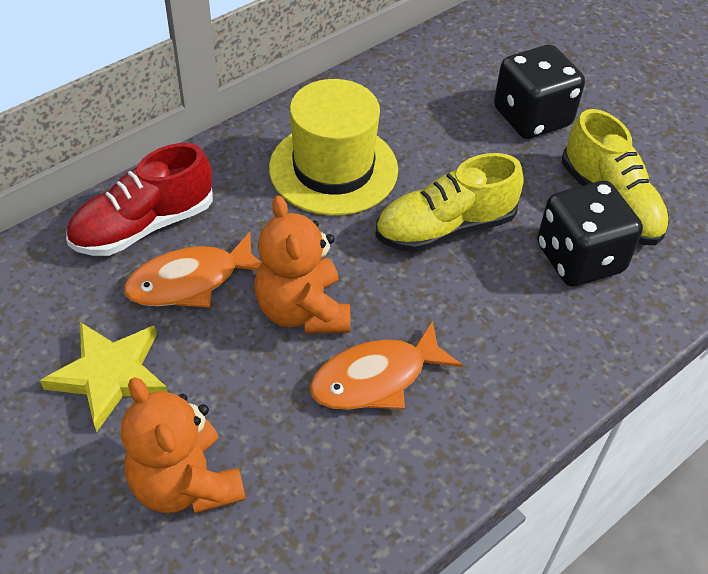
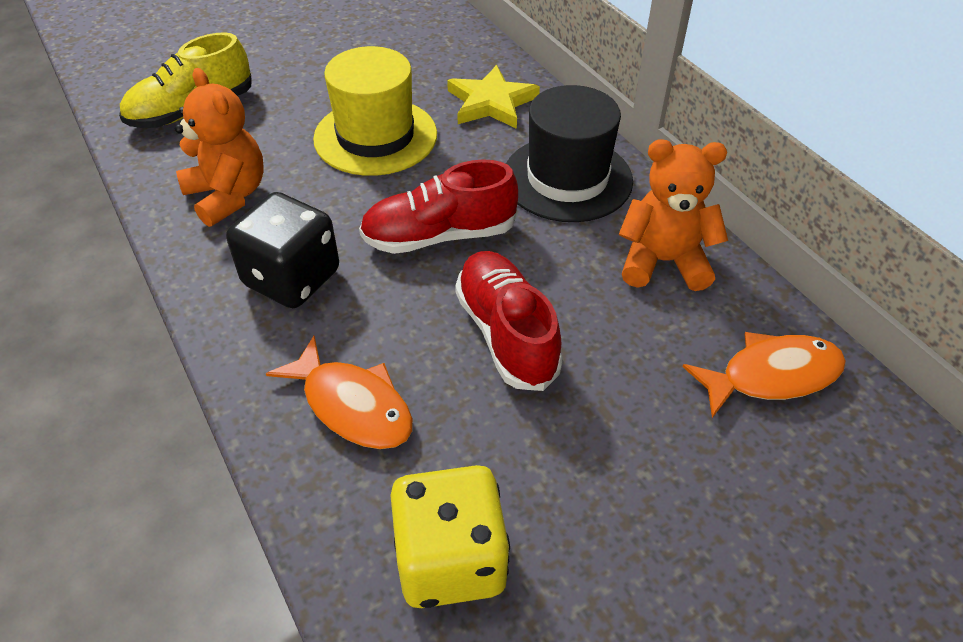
black dice: 2 -> 1
black hat: 0 -> 1
red shoe: 1 -> 2
yellow dice: 0 -> 1
yellow shoe: 2 -> 1

